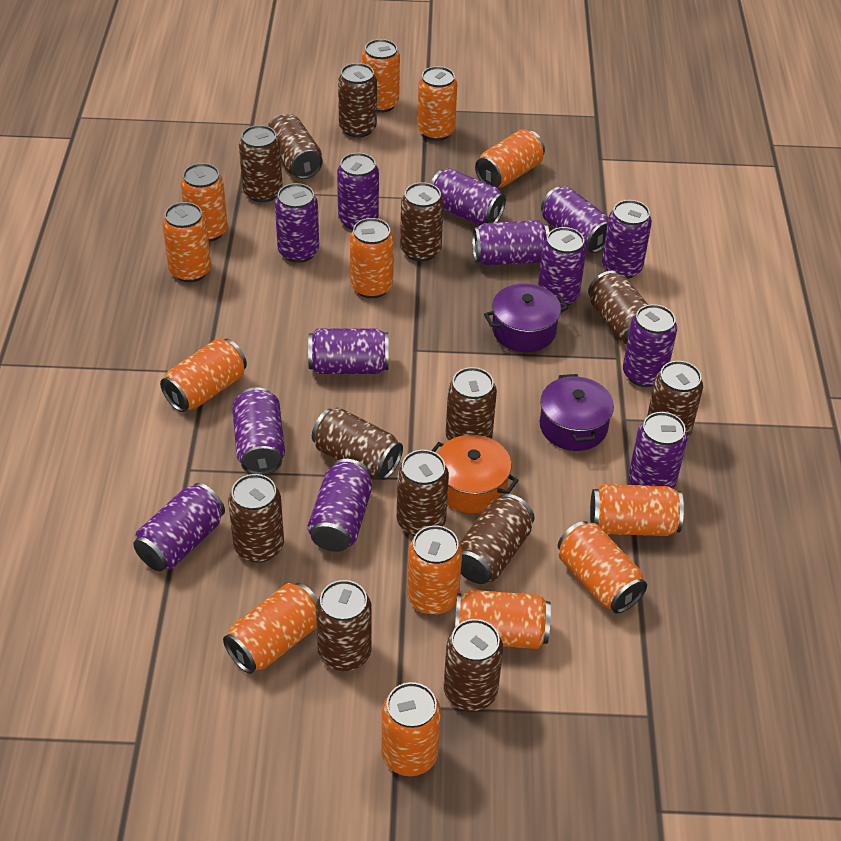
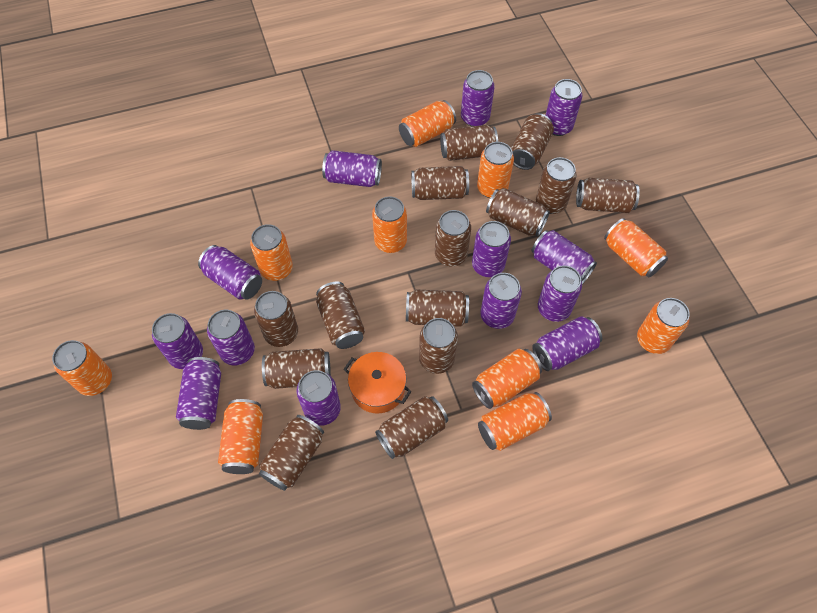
brown can: 13 -> 14
orange can: 13 -> 10
purple pot: 2 -> 0

